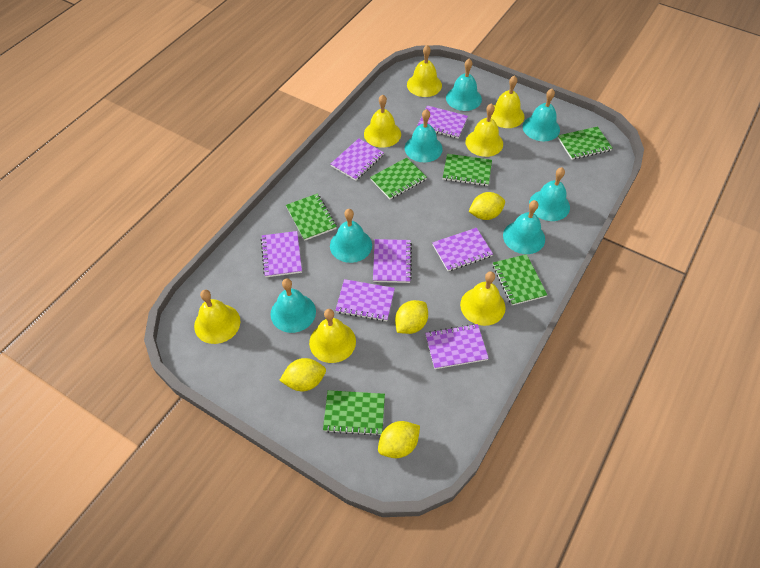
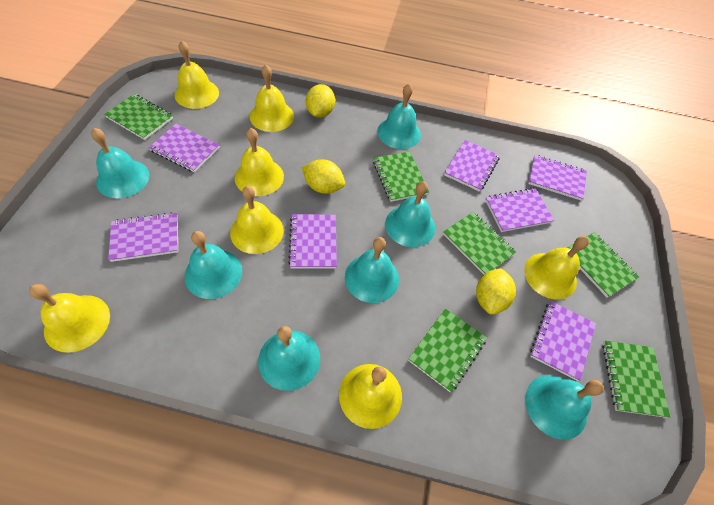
yellow lemon: 4 -> 3

